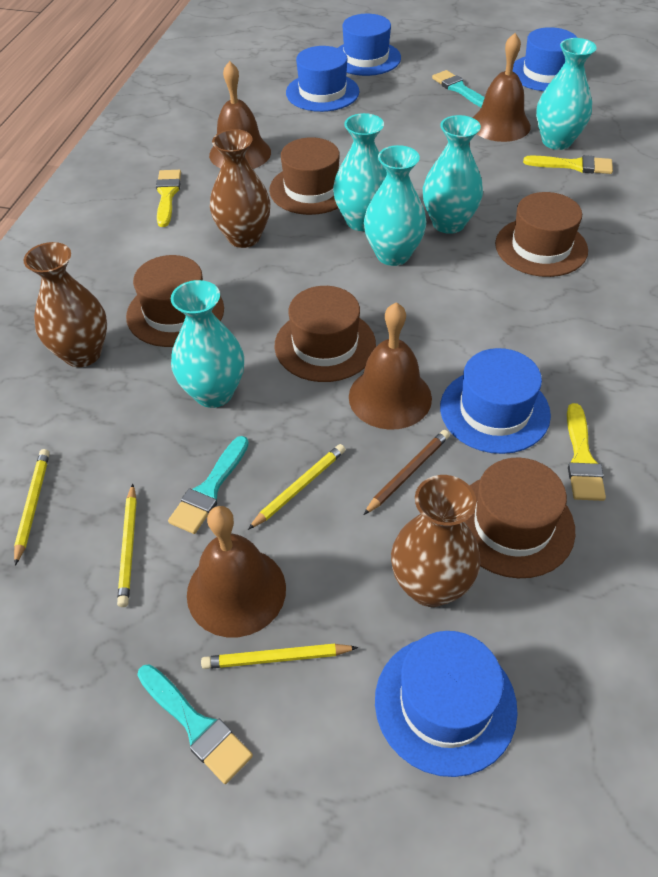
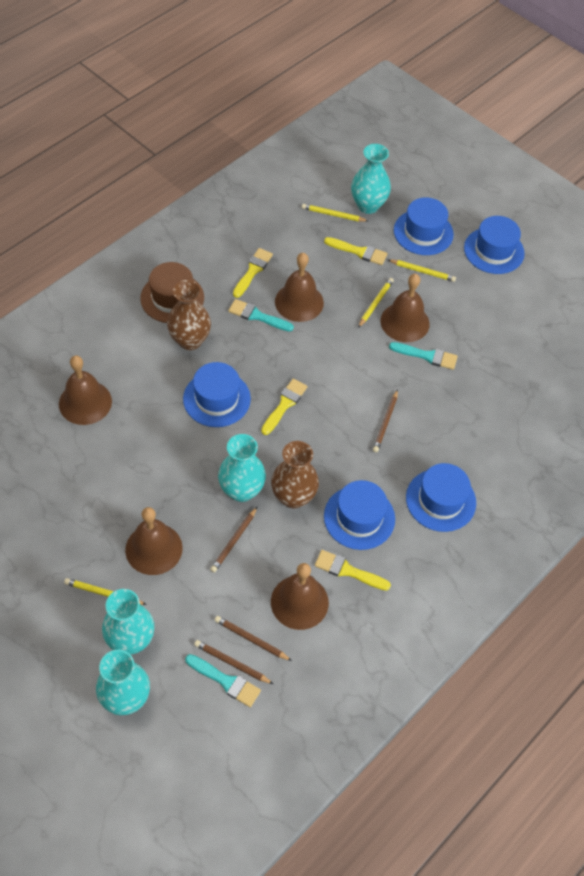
brown bell: 4 -> 5
brown hat: 5 -> 1
brown pencil: 1 -> 4
brown vase: 3 -> 2
turquoise vase: 5 -> 4
yellow brush: 3 -> 4

